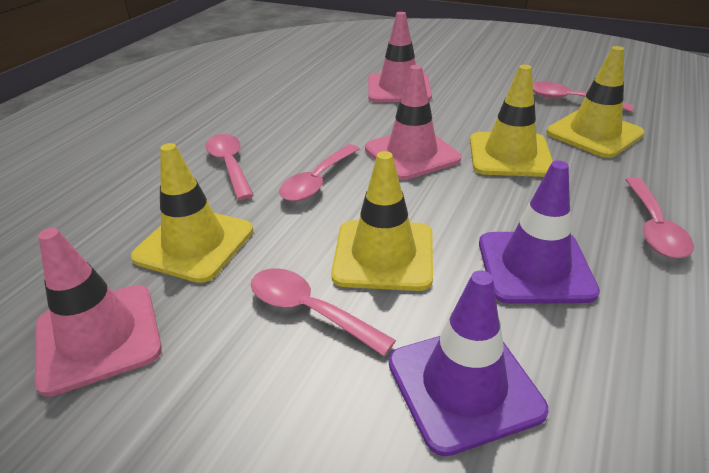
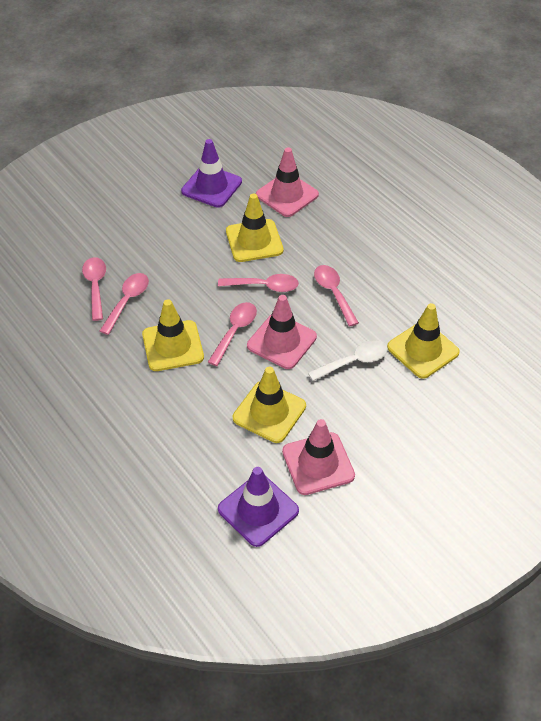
white spoon: 0 -> 1

